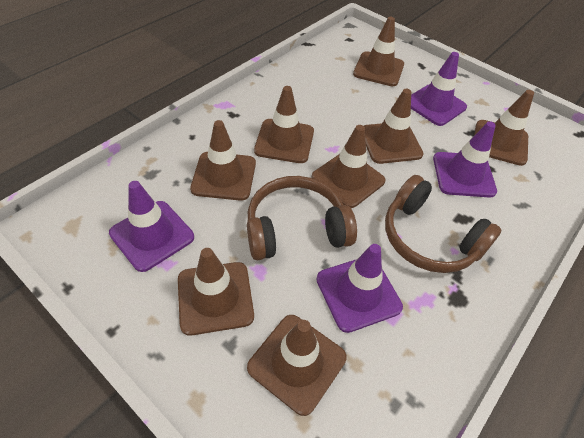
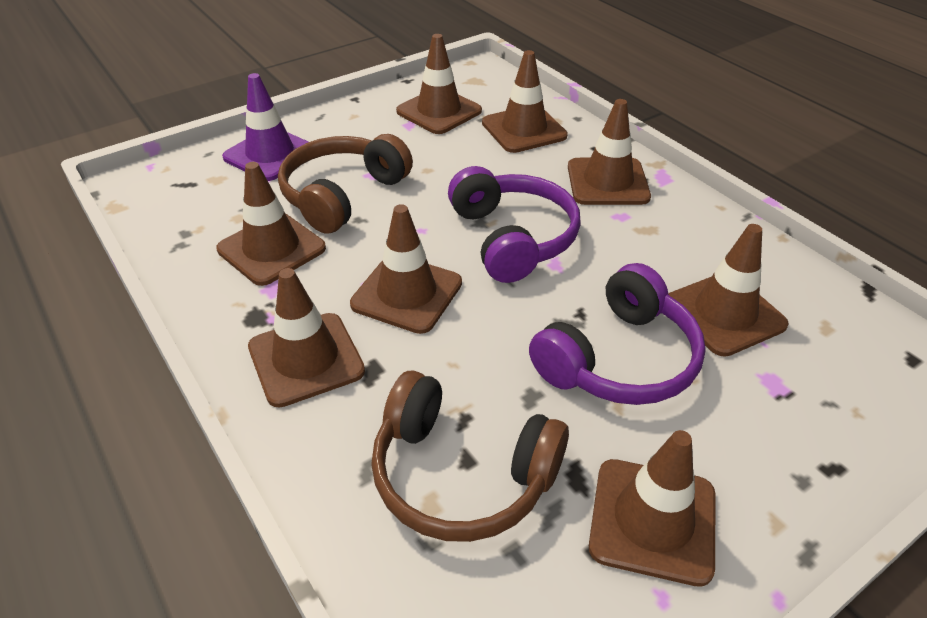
purple headphones: 0 -> 2
purple traffic cone: 4 -> 1

